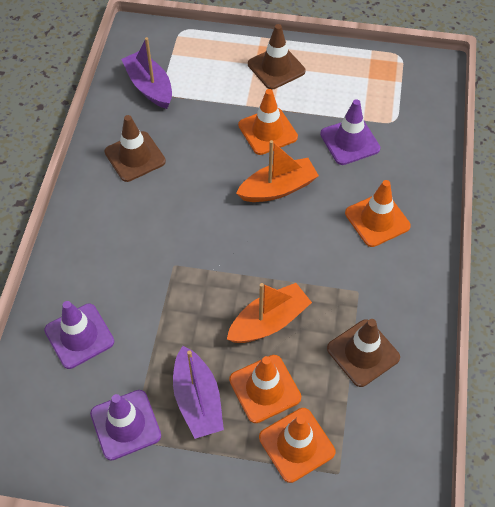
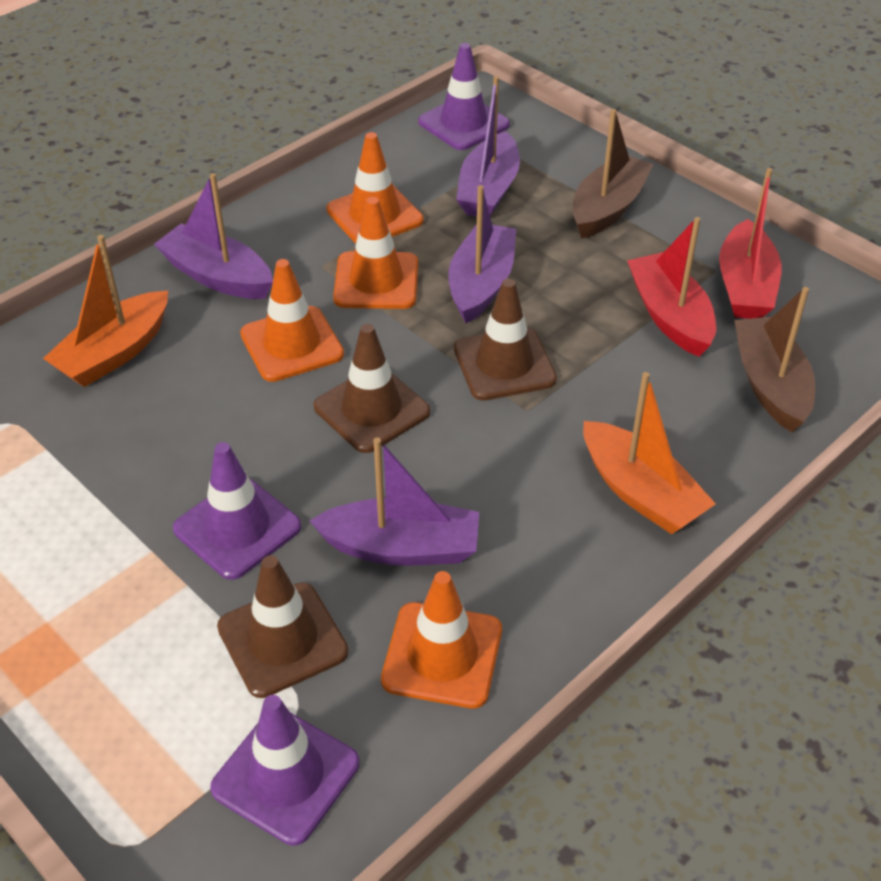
brown boat: 0 -> 2
purple boat: 2 -> 4
red boat: 0 -> 2

